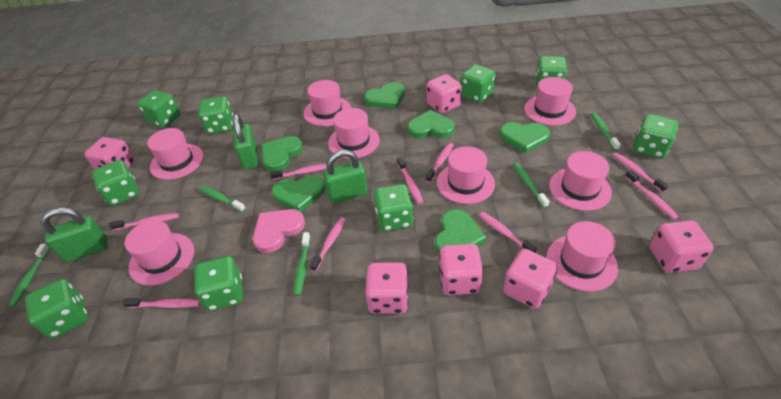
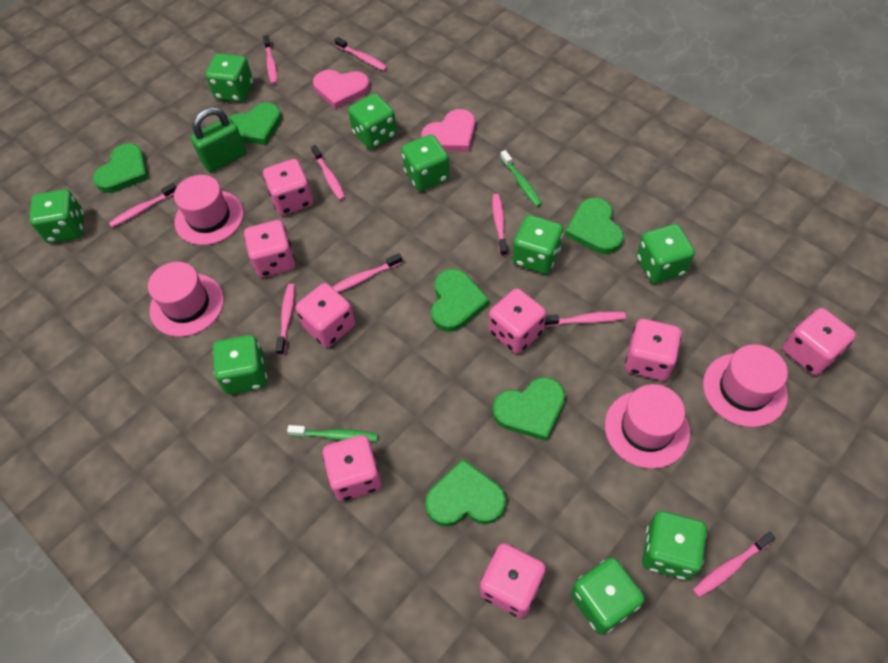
green padlock: 3 -> 1
green toothbrush: 5 -> 2
pink dice: 6 -> 8
pink hat: 8 -> 4
pink heart: 1 -> 2

